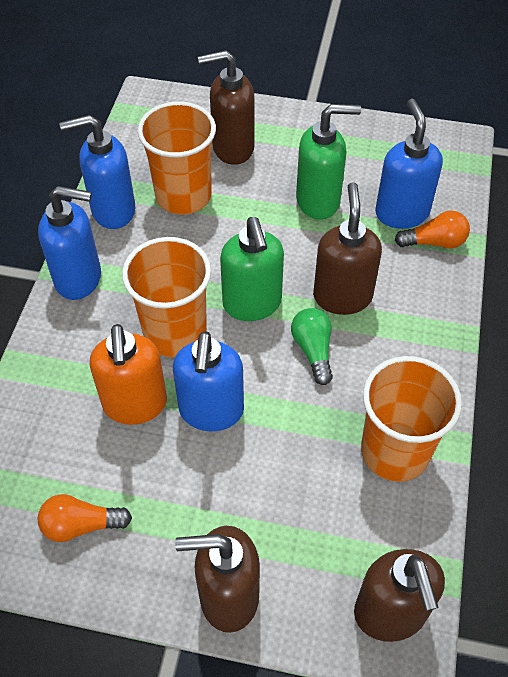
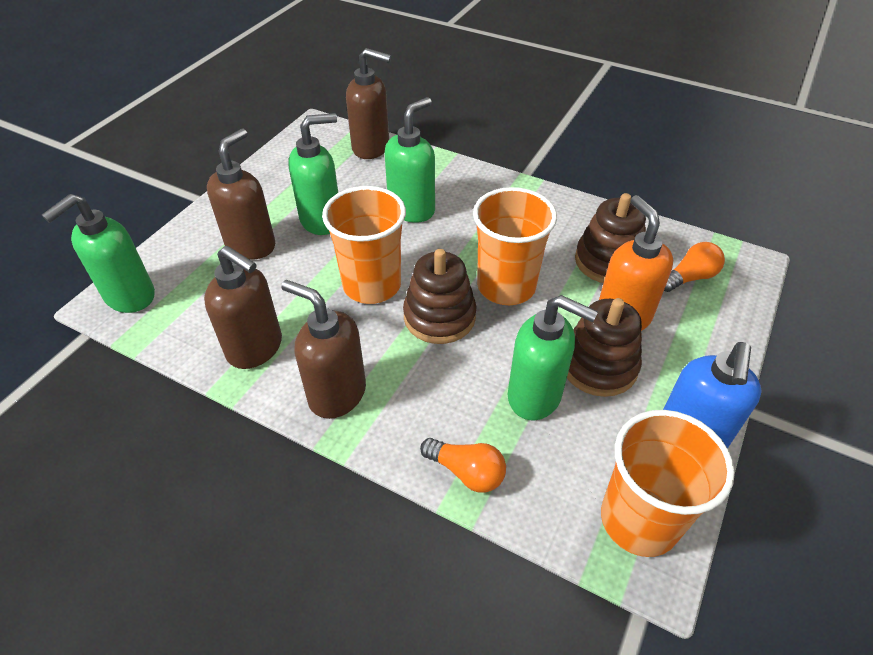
blue soap dispenser: 4 -> 1
brown stacking toy: 0 -> 3
green light bulb: 1 -> 0
green soap dispenser: 2 -> 4

